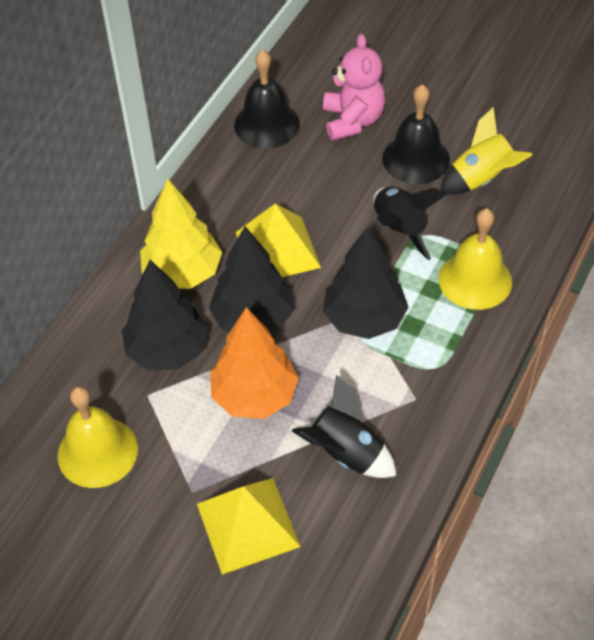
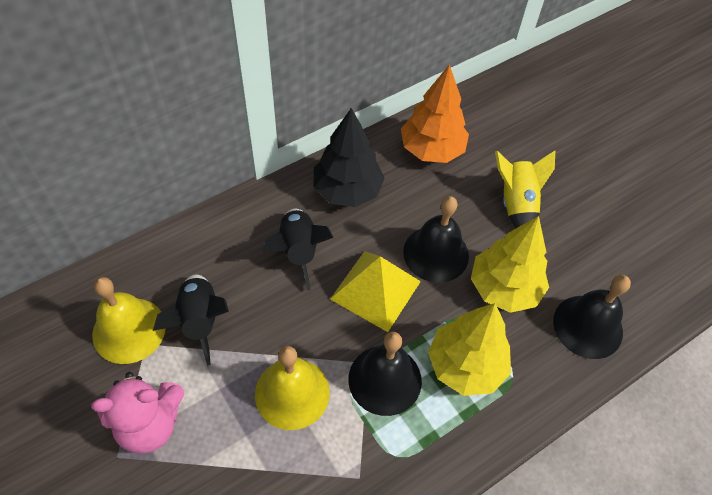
black bell: 2 -> 3
black tree: 3 -> 1
yellow pyramid: 2 -> 1
yellow tree: 1 -> 2

